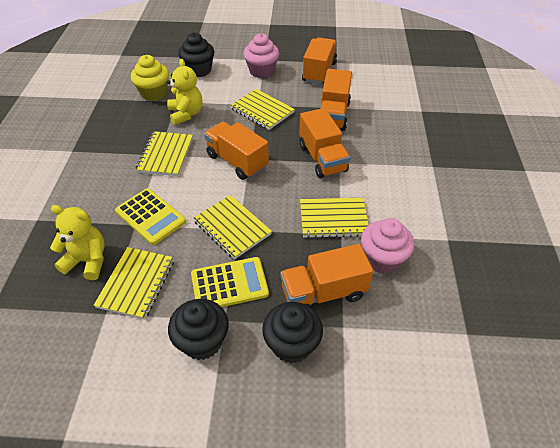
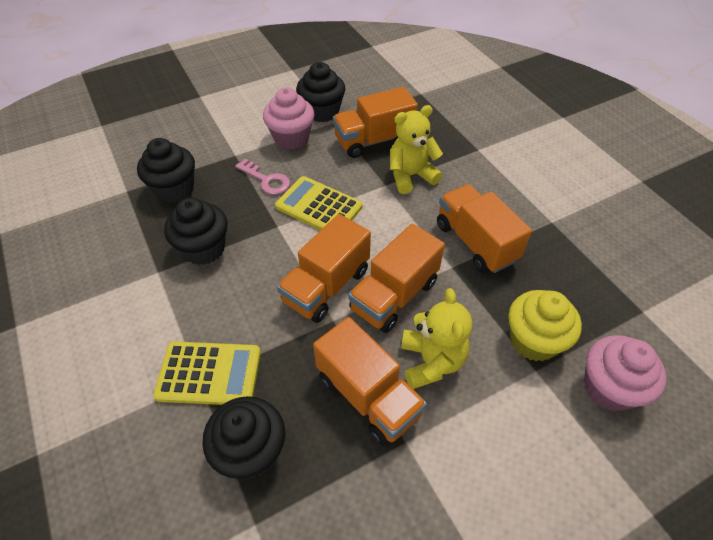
black cupcake: 3 -> 4
pink key: 0 -> 1
yellow notebook: 5 -> 0

